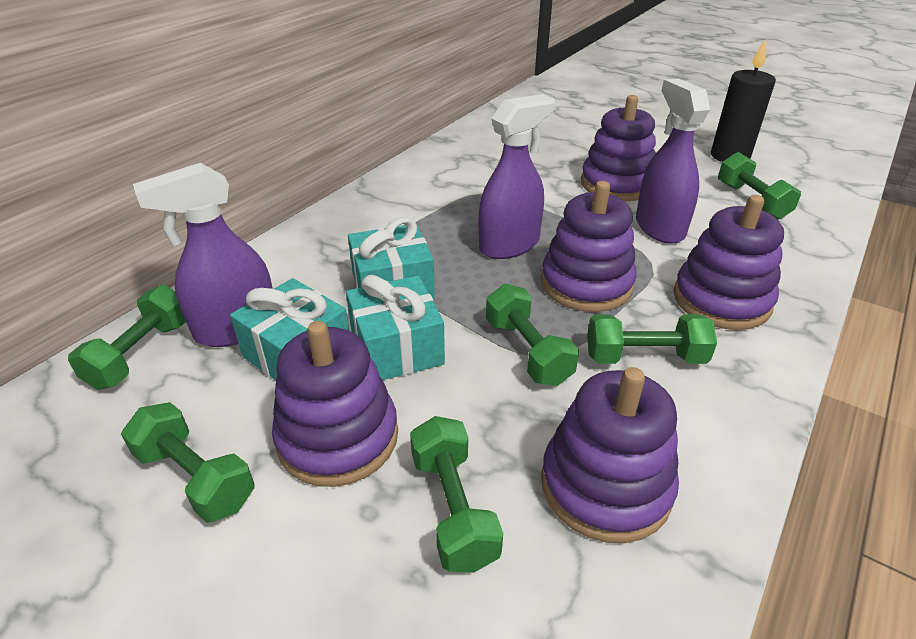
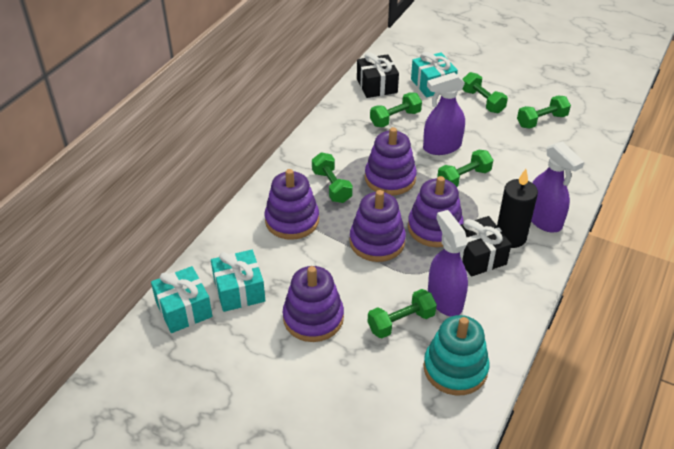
black gift: 0 -> 2
turquoise stacking toy: 0 -> 1

